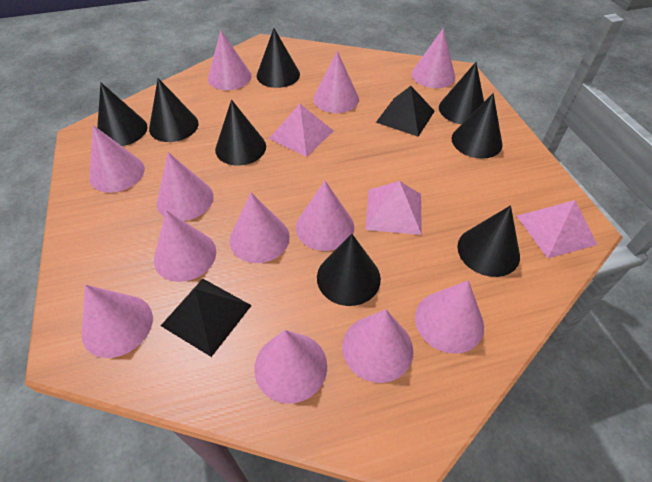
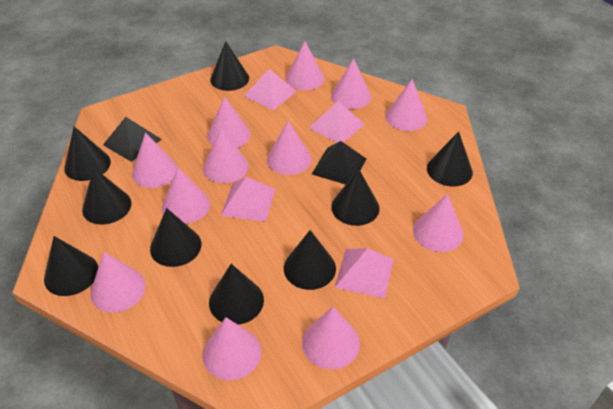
black cone: 8 -> 9
pink pyramid: 3 -> 4

